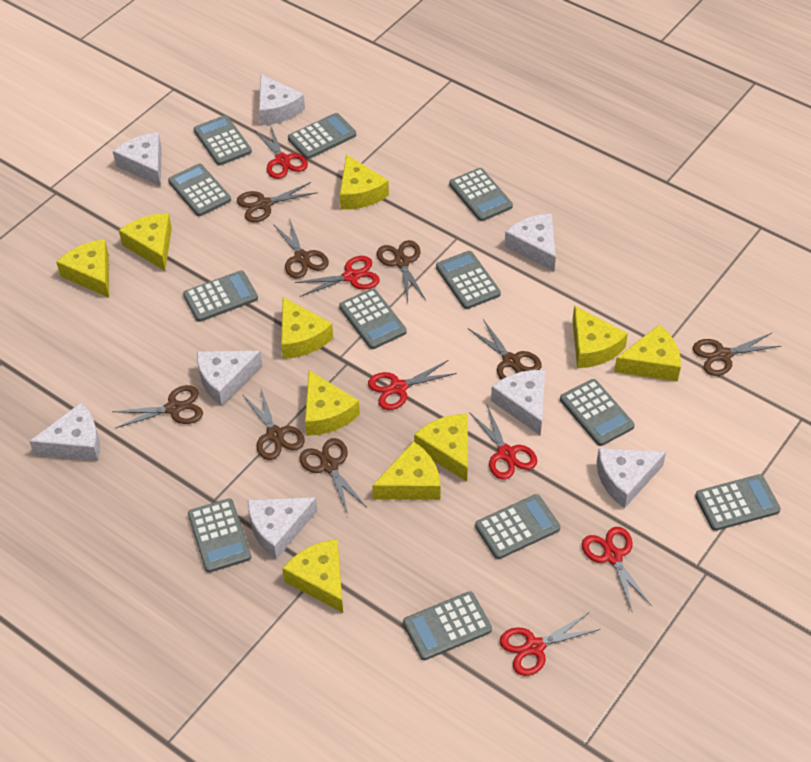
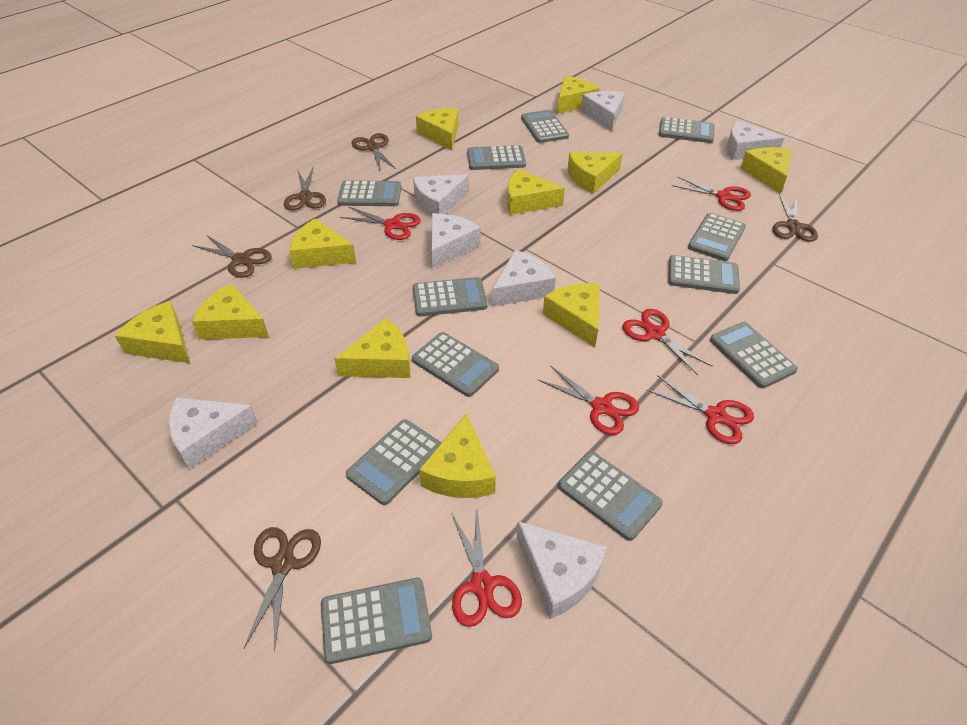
brown scissors: 8 -> 5
white cheese: 8 -> 7
yellow cheese: 10 -> 11

